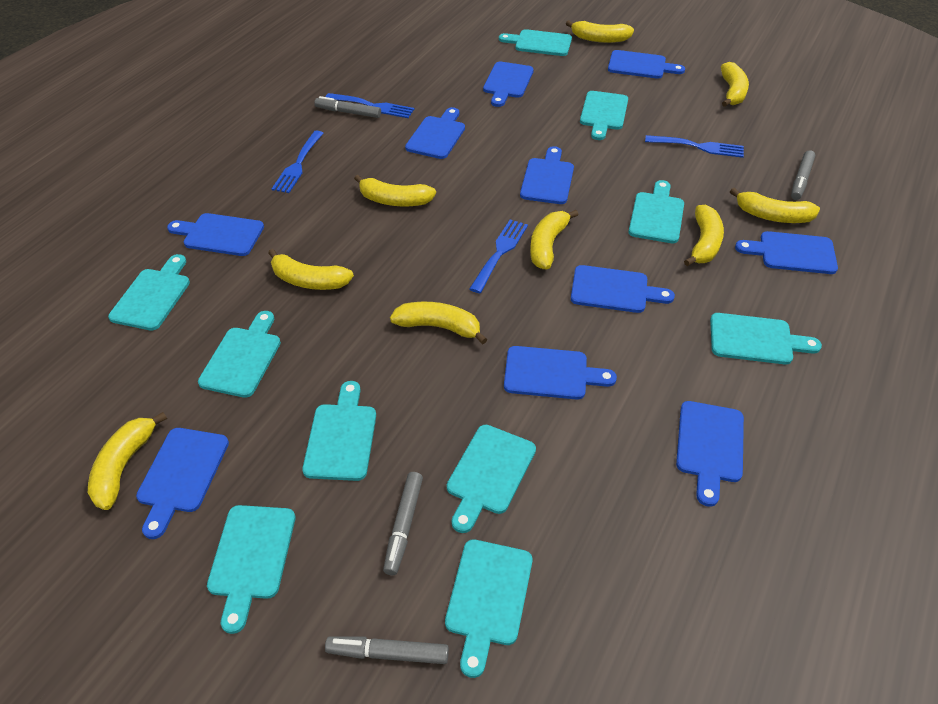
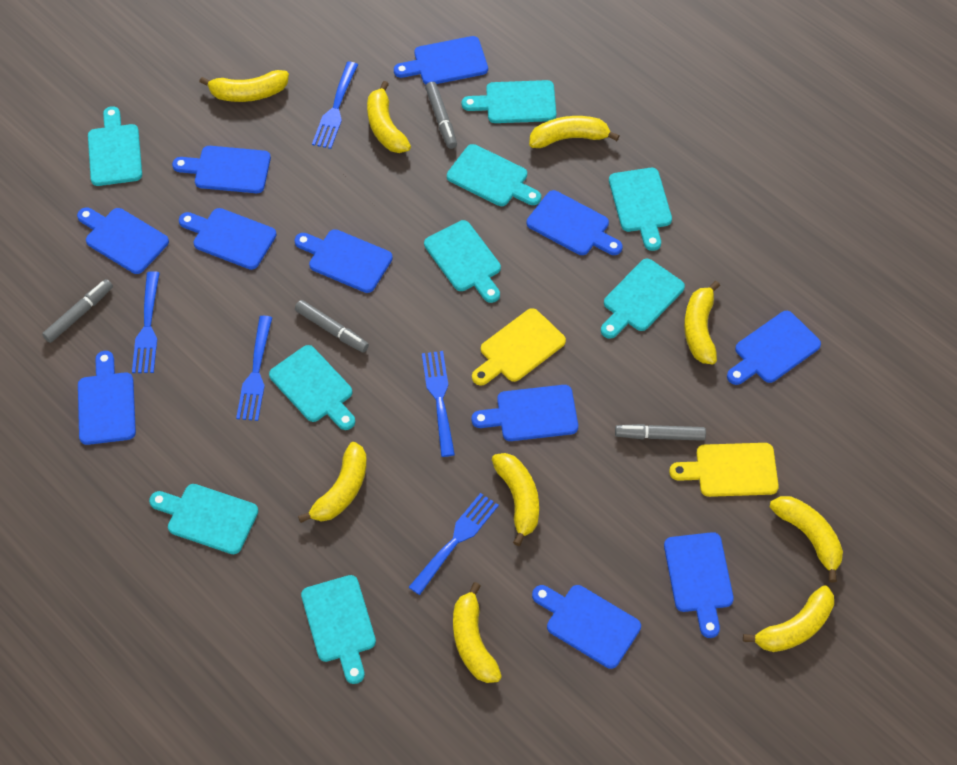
blue cutting board: 10 -> 11
blue fork: 4 -> 5
turquoise cutting board: 10 -> 9
yellow cutting board: 0 -> 2

